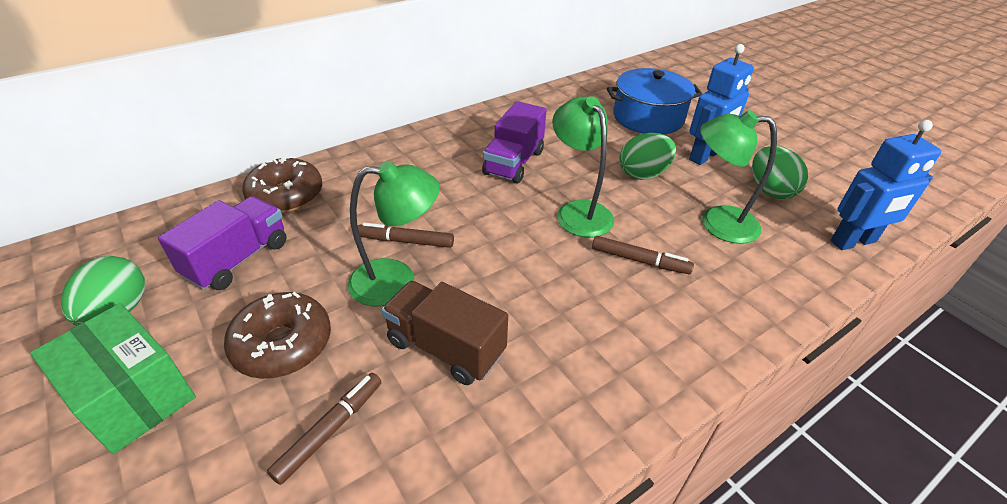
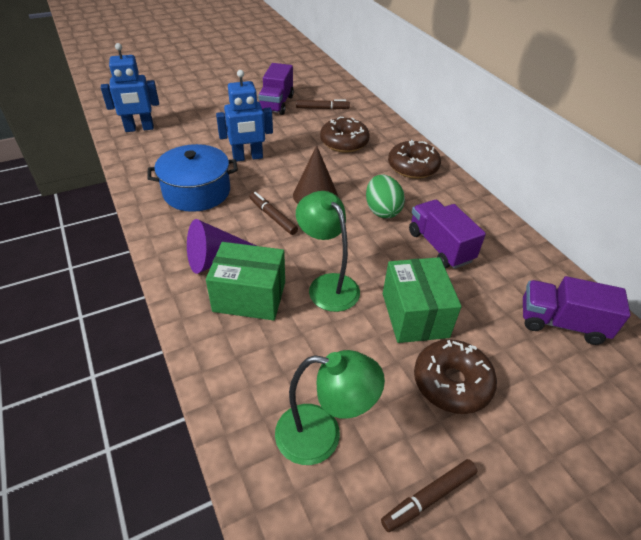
brown cone: 0 -> 1
brown donut: 2 -> 3
brown truck: 1 -> 0
green box: 1 -> 2
green egg: 3 -> 1
green lamp: 3 -> 2
purple cone: 0 -> 1
purple truck: 2 -> 3

